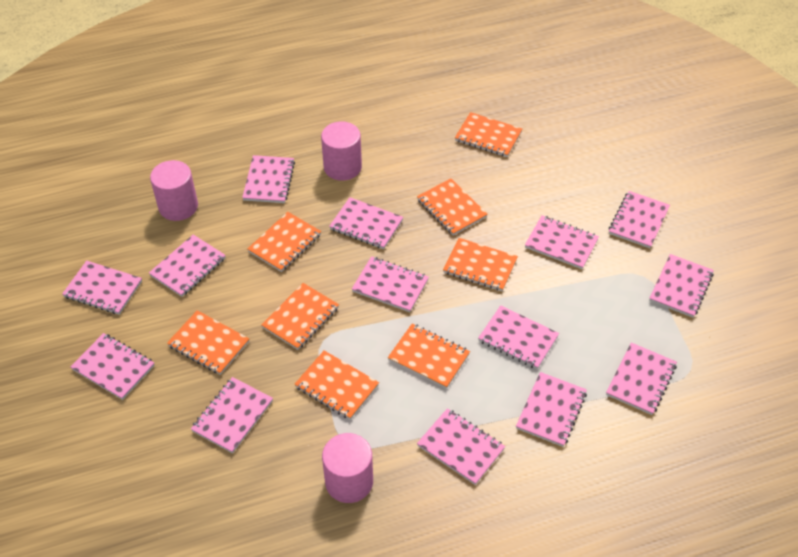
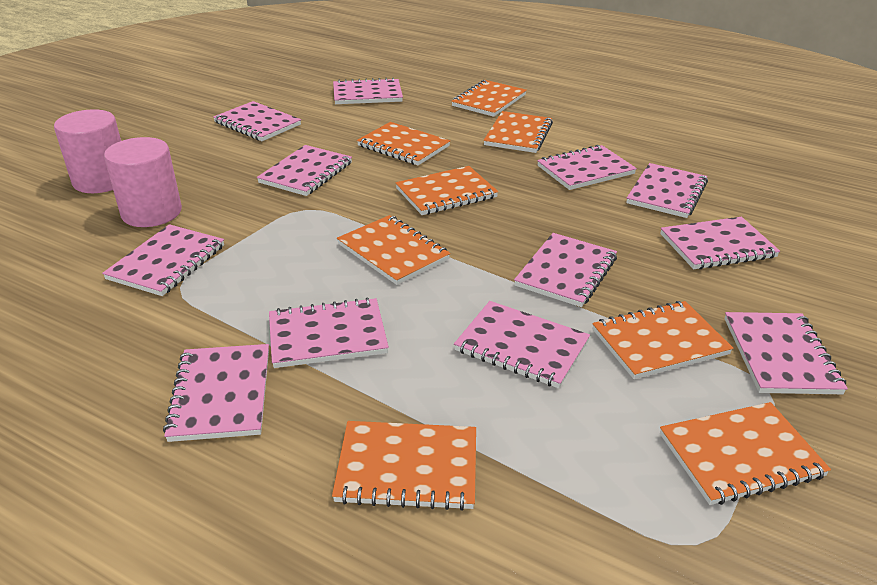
pink cylinder: 3 -> 2
pink notebook: 14 -> 12

